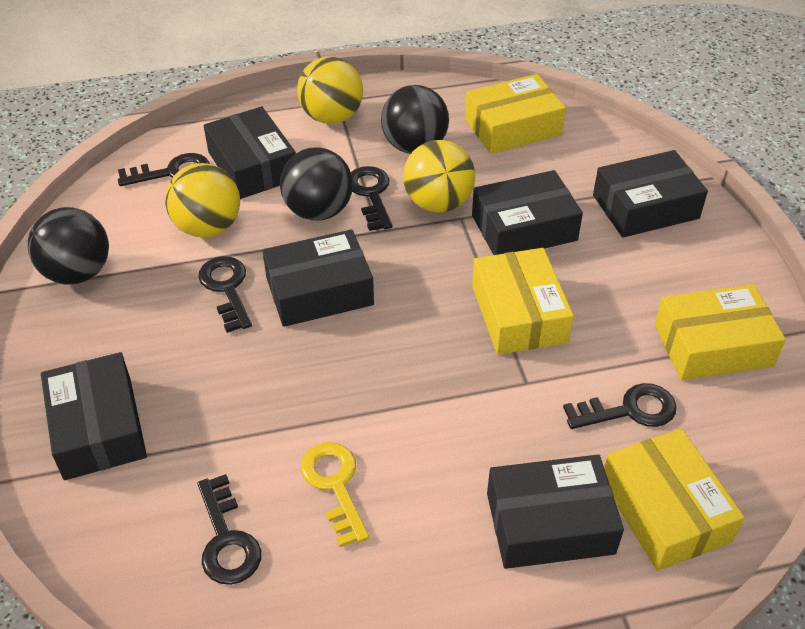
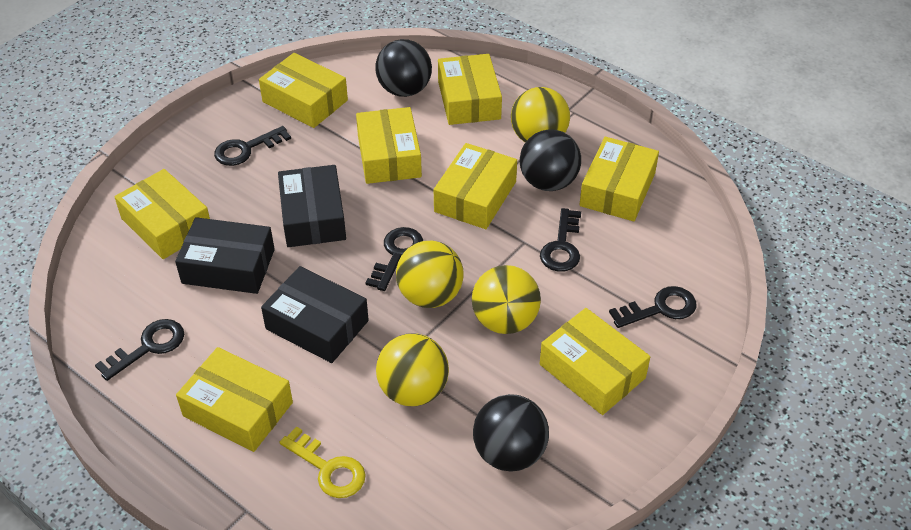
black box: 6 -> 3
yellow ball: 3 -> 4
yellow box: 4 -> 8

